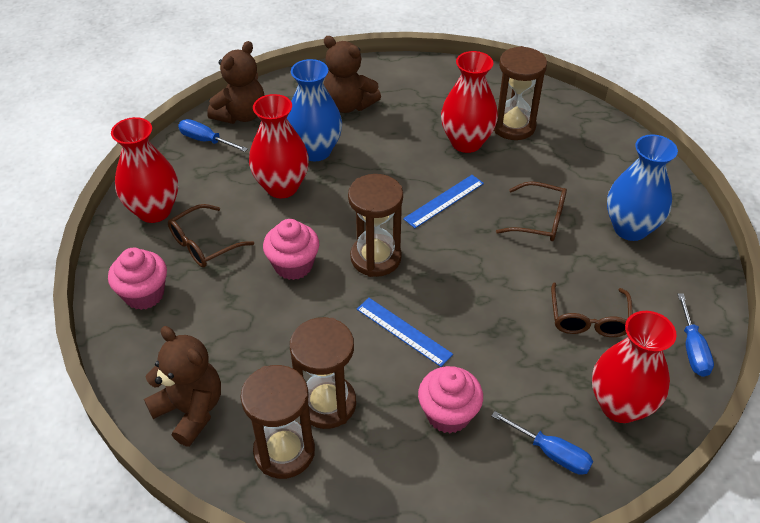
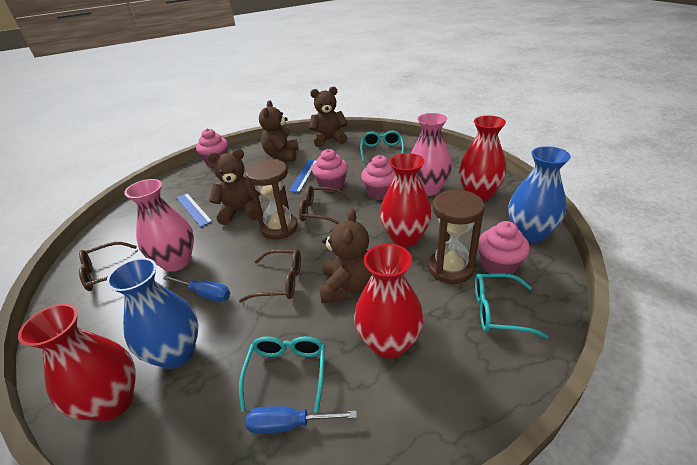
blue screwdriver: 3 -> 2
brown hourglass: 4 -> 2
brown teddy bear: 3 -> 4
pink cupcake: 3 -> 4
pink vase: 0 -> 2
turquoise glasses: 0 -> 3

